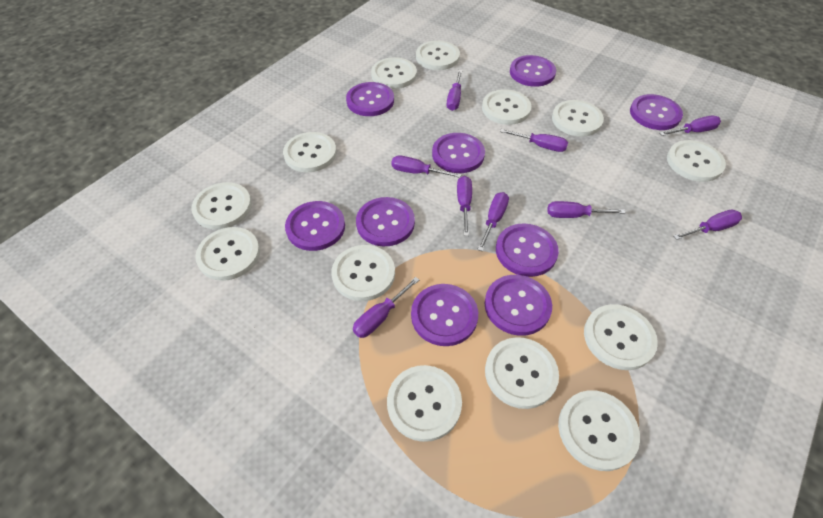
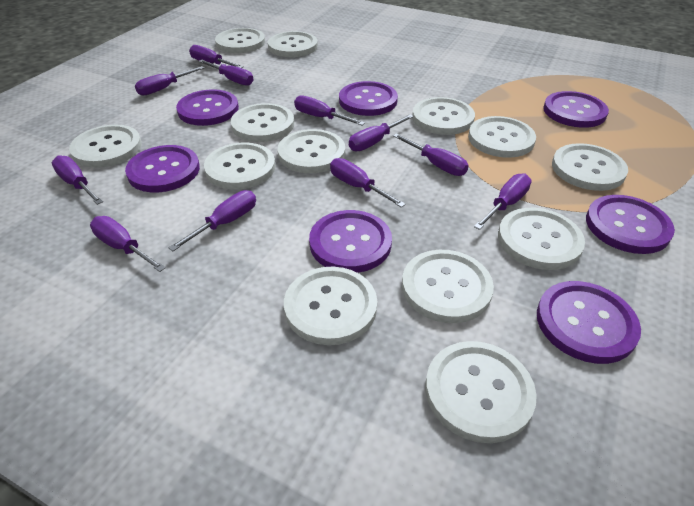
purple button: 9 -> 7
purple screwdriver: 9 -> 11

